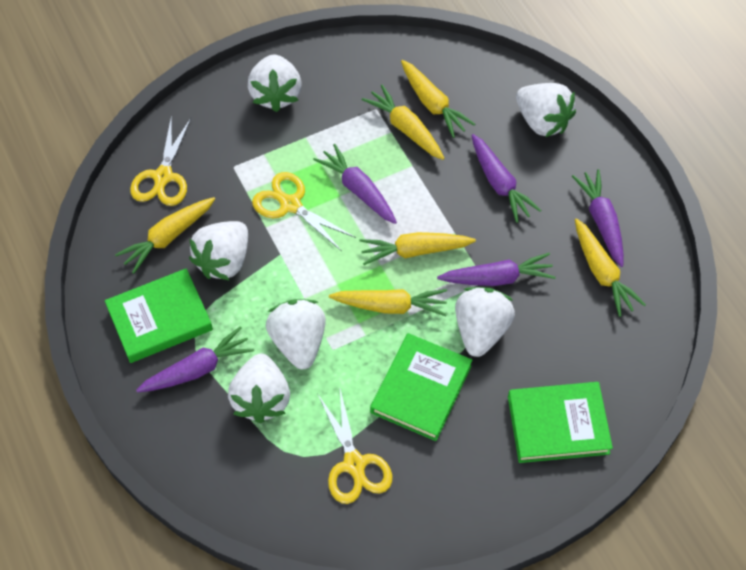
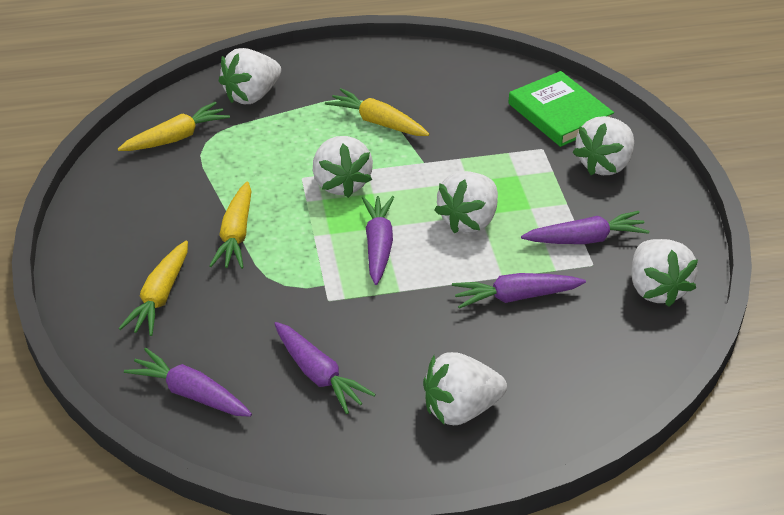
green book: 3 -> 1
yellow carrot: 6 -> 4
yellow scissors: 3 -> 0

